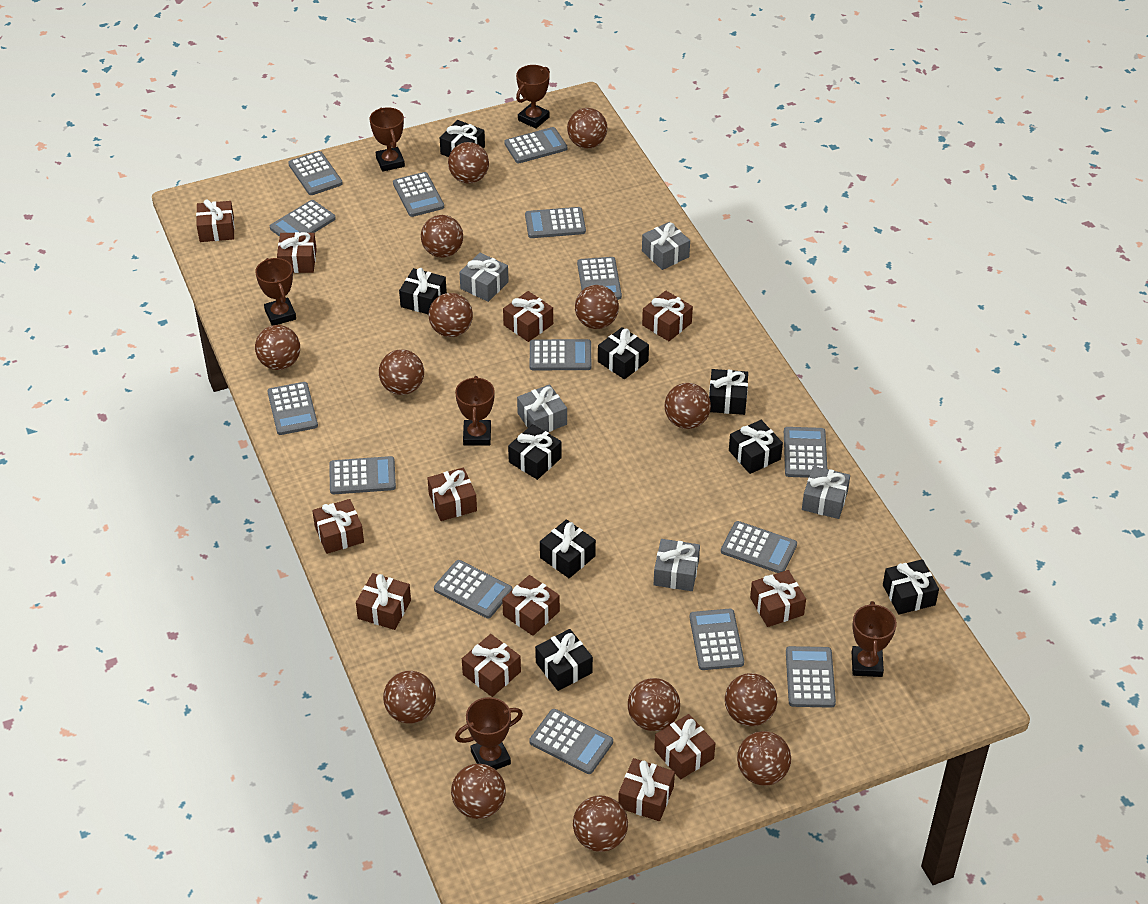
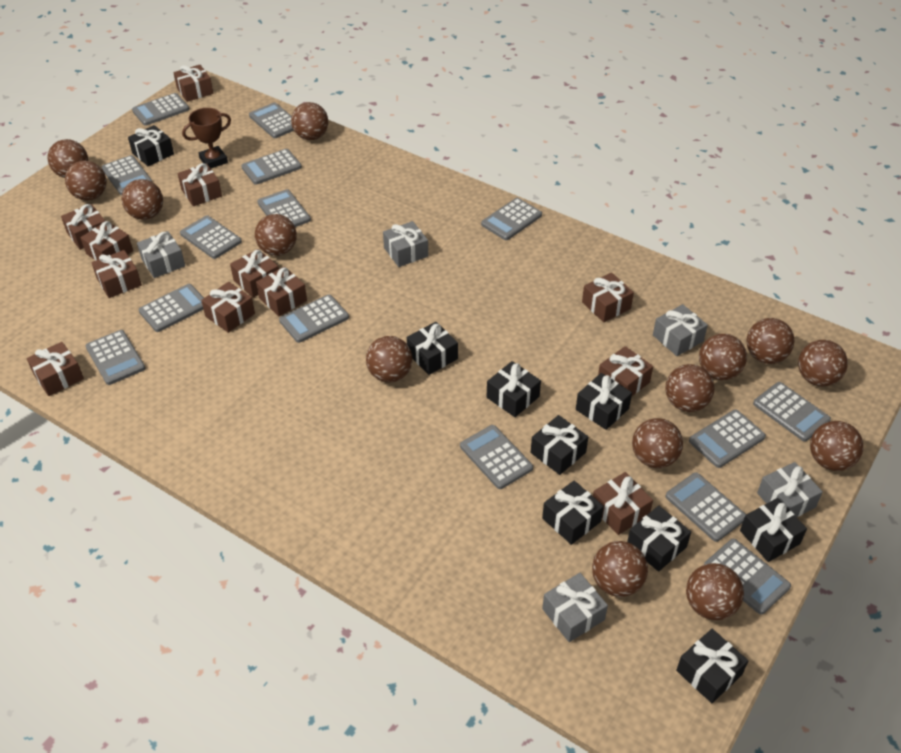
brown trophy: 6 -> 1

